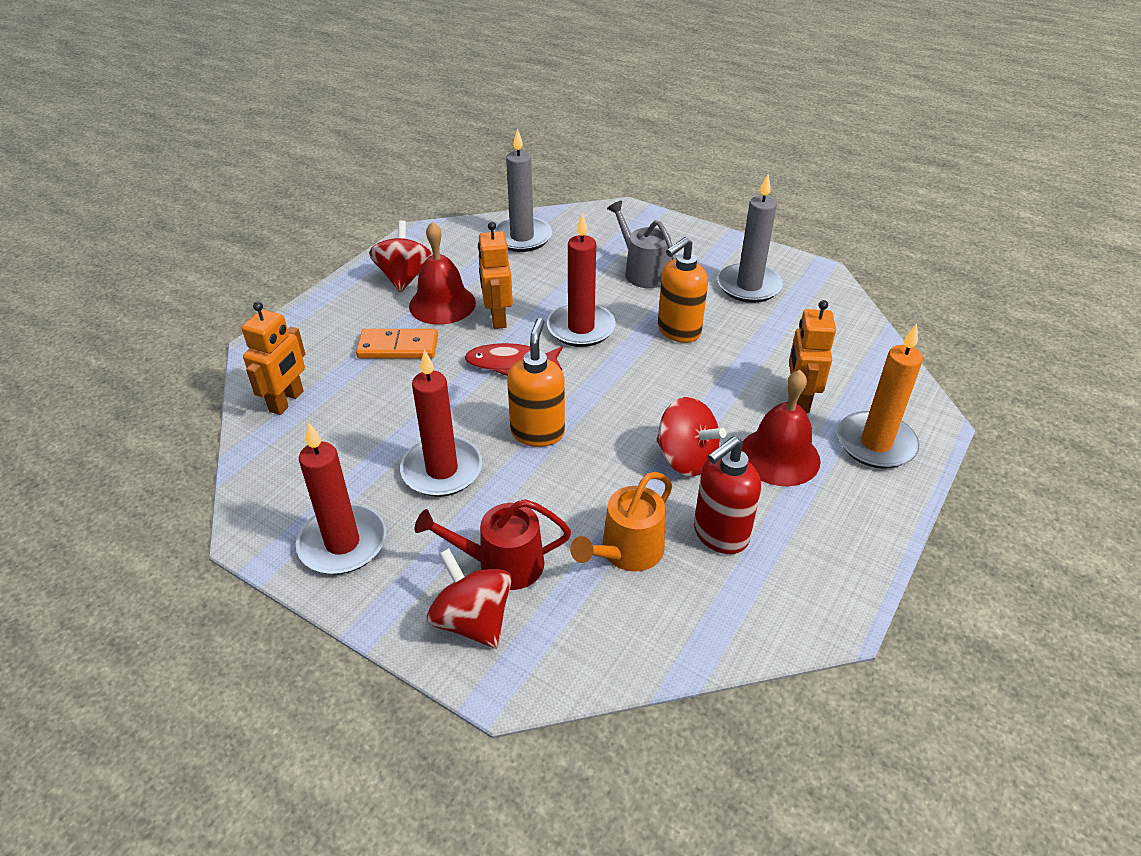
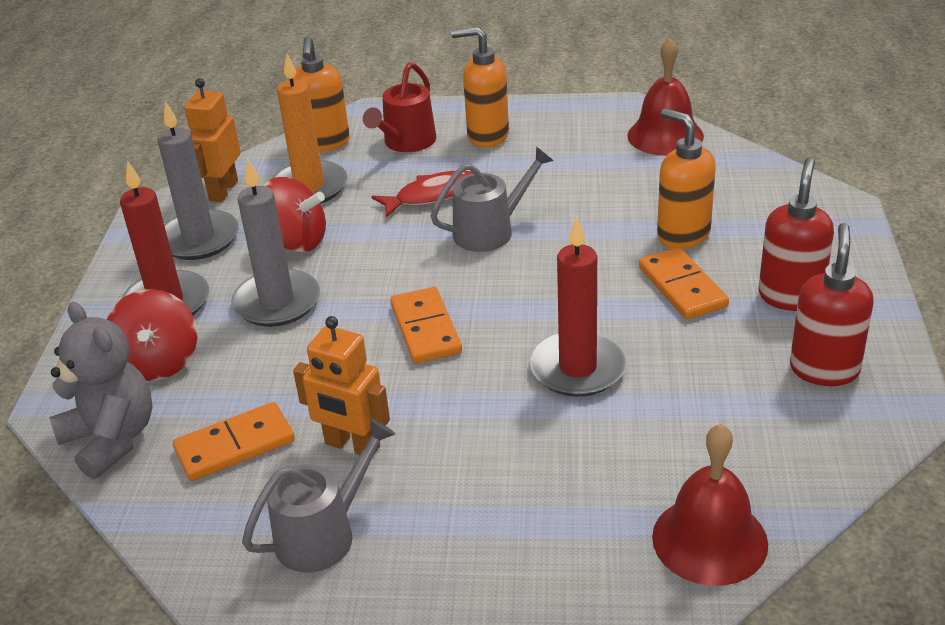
grey teddy bear: 0 -> 1
grey watering can: 1 -> 2
orange domino: 1 -> 3
orange robot: 3 -> 2
orange soap dispenser: 2 -> 3
orange watering can: 1 -> 0
red candle: 3 -> 2
red soap dispenser: 1 -> 2
red spinning top: 3 -> 2

